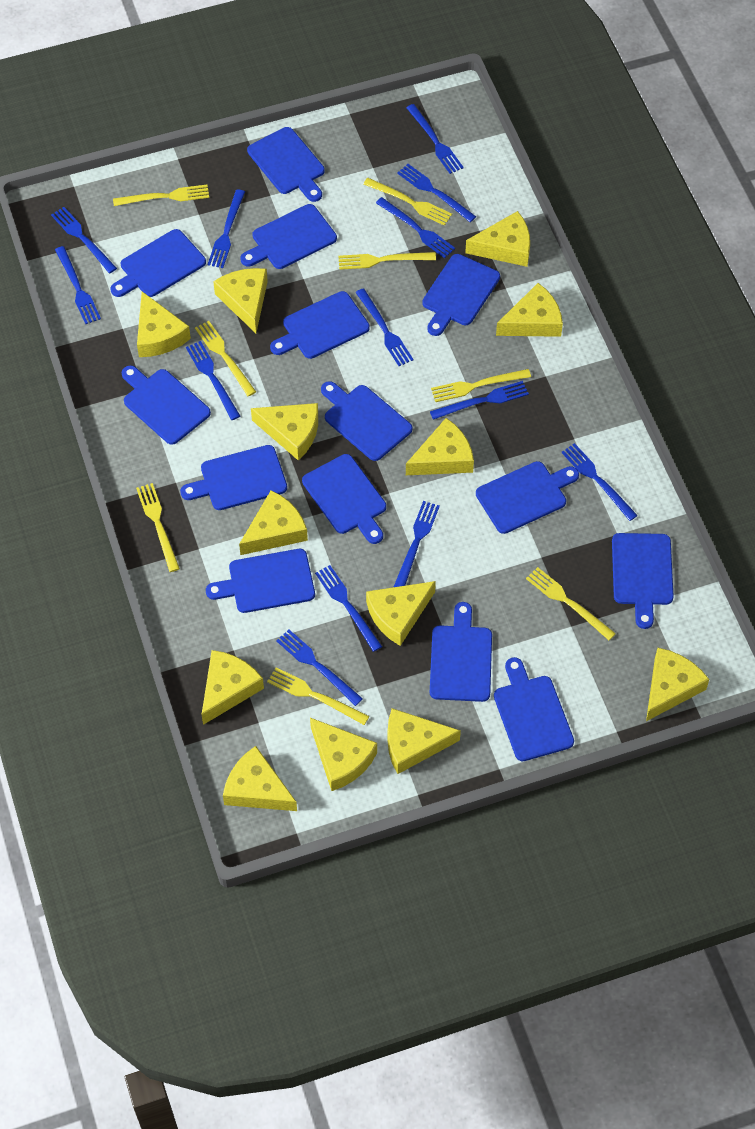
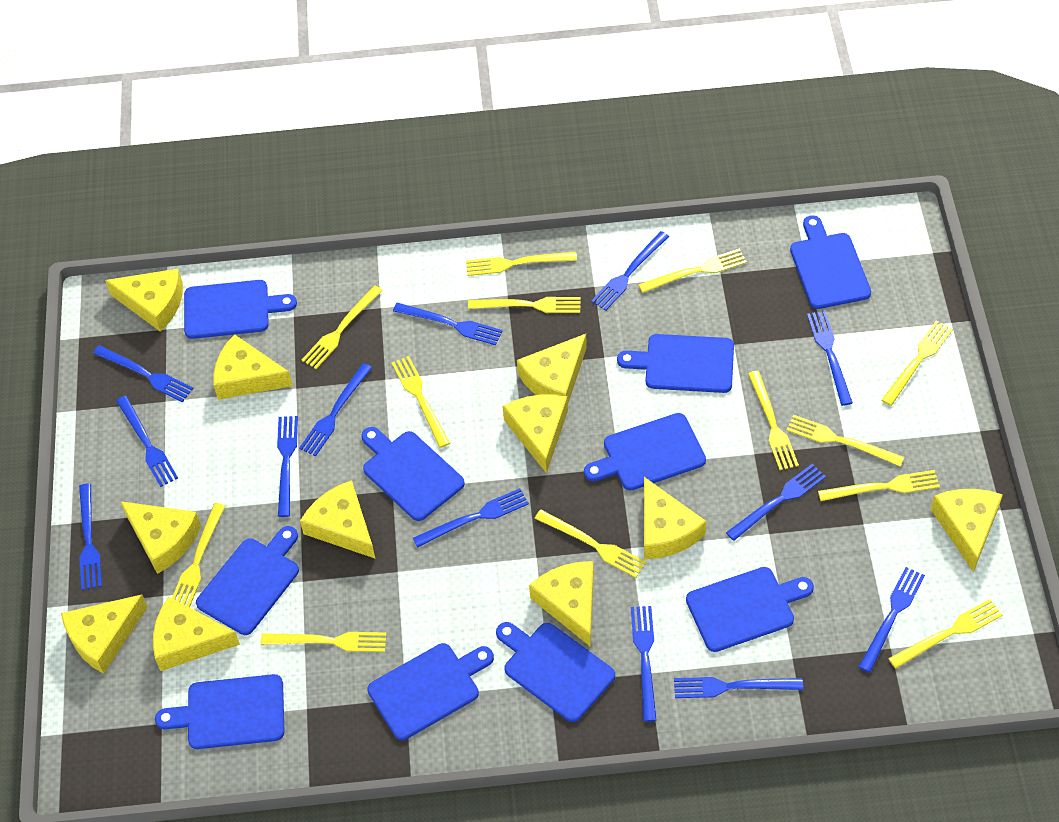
blue cutting board: 14 -> 10
yellow cheese: 13 -> 11
yellow fork: 8 -> 13

